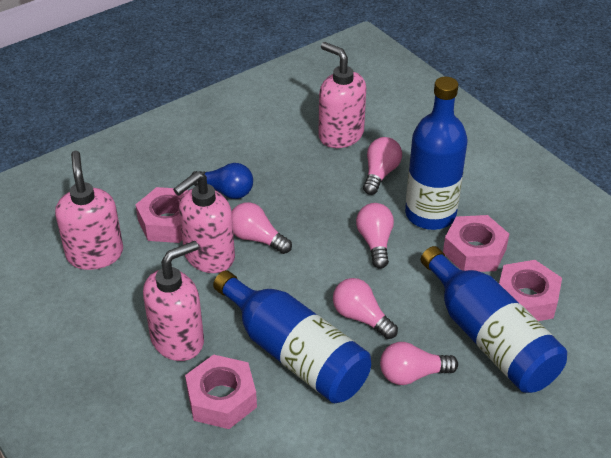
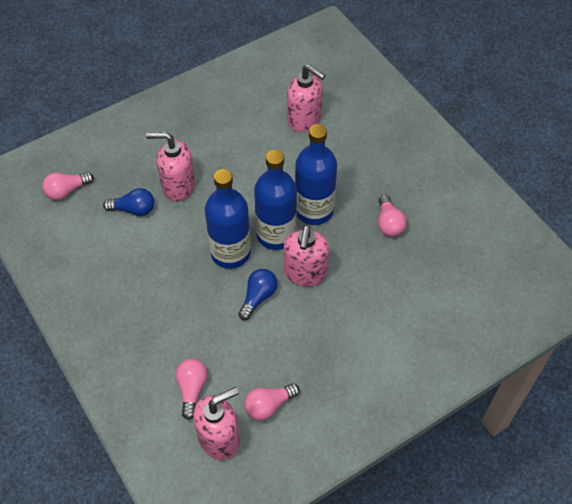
blue light bulb: 1 -> 2
pink light bulb: 5 -> 4
pink nut: 4 -> 0

